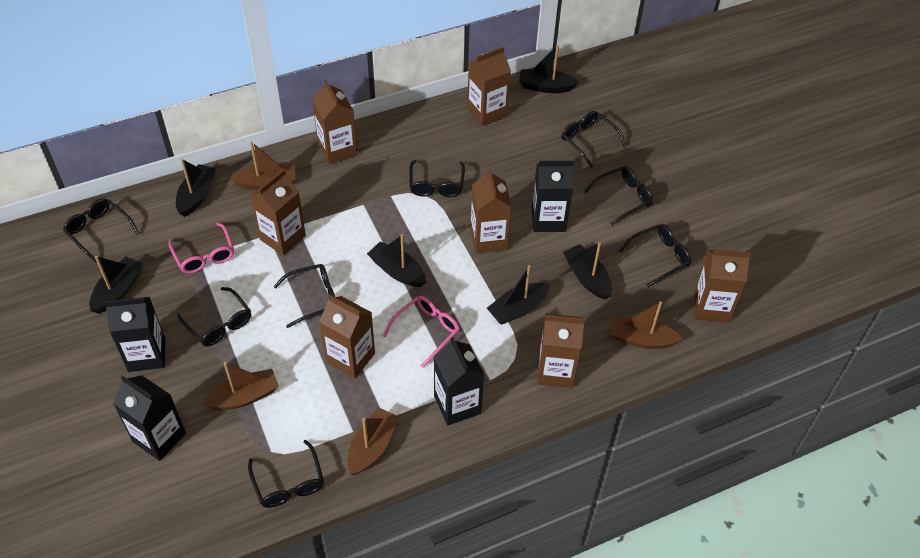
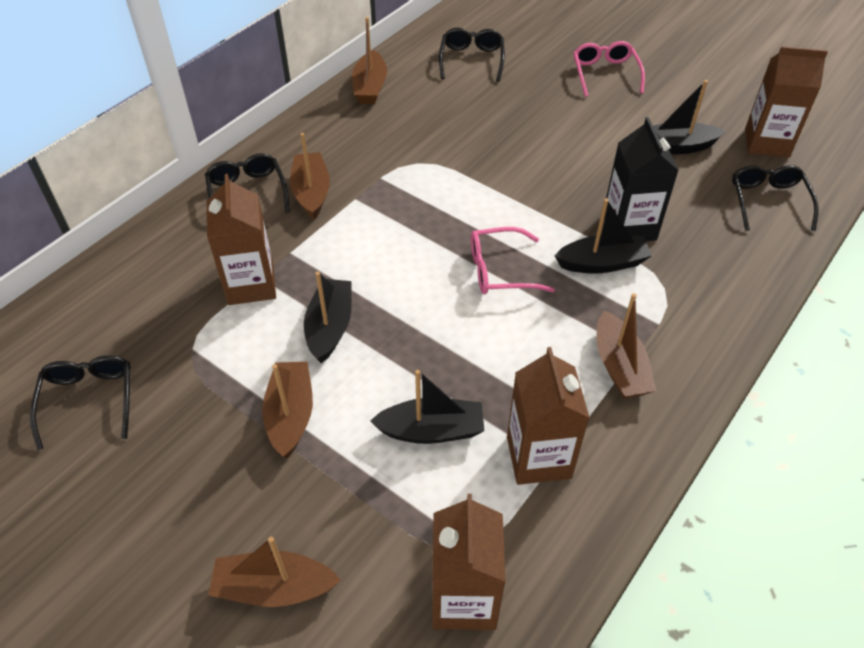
black boat: 6 -> 4
black carton: 4 -> 1
black glasses: 8 -> 4
brown boat: 4 -> 5
brown carton: 7 -> 4

